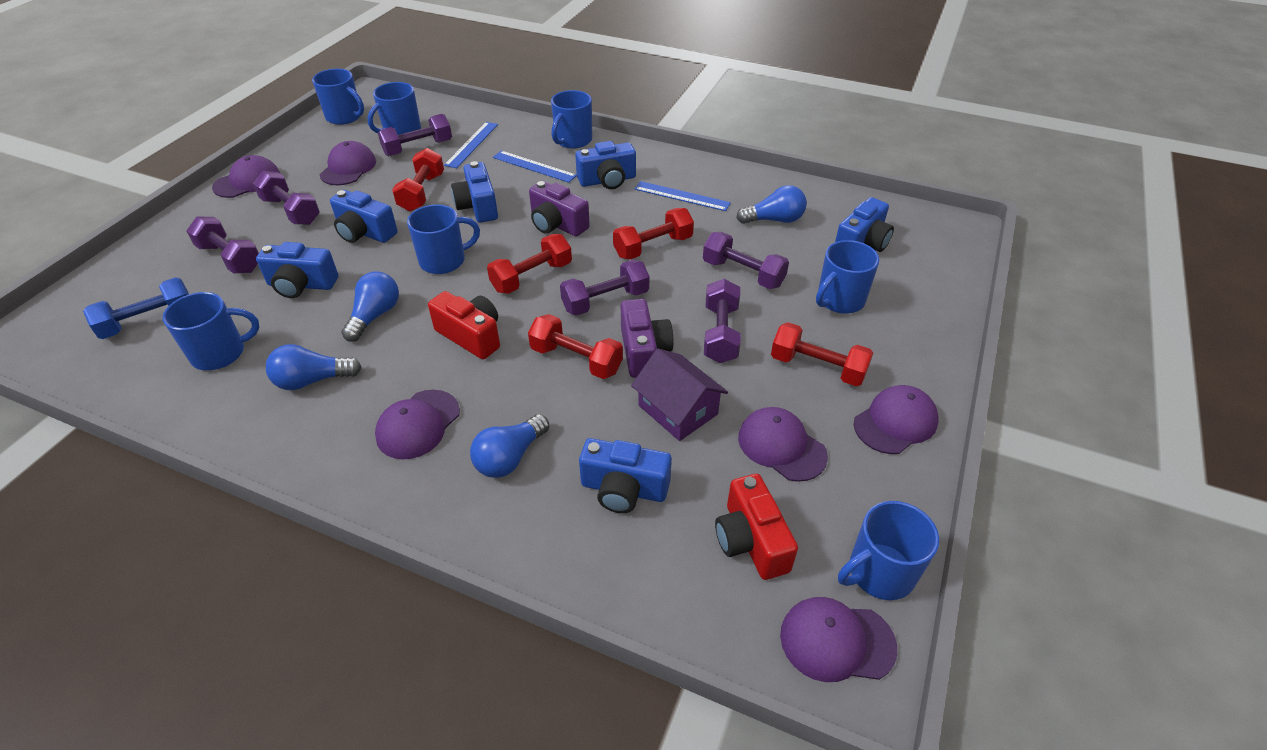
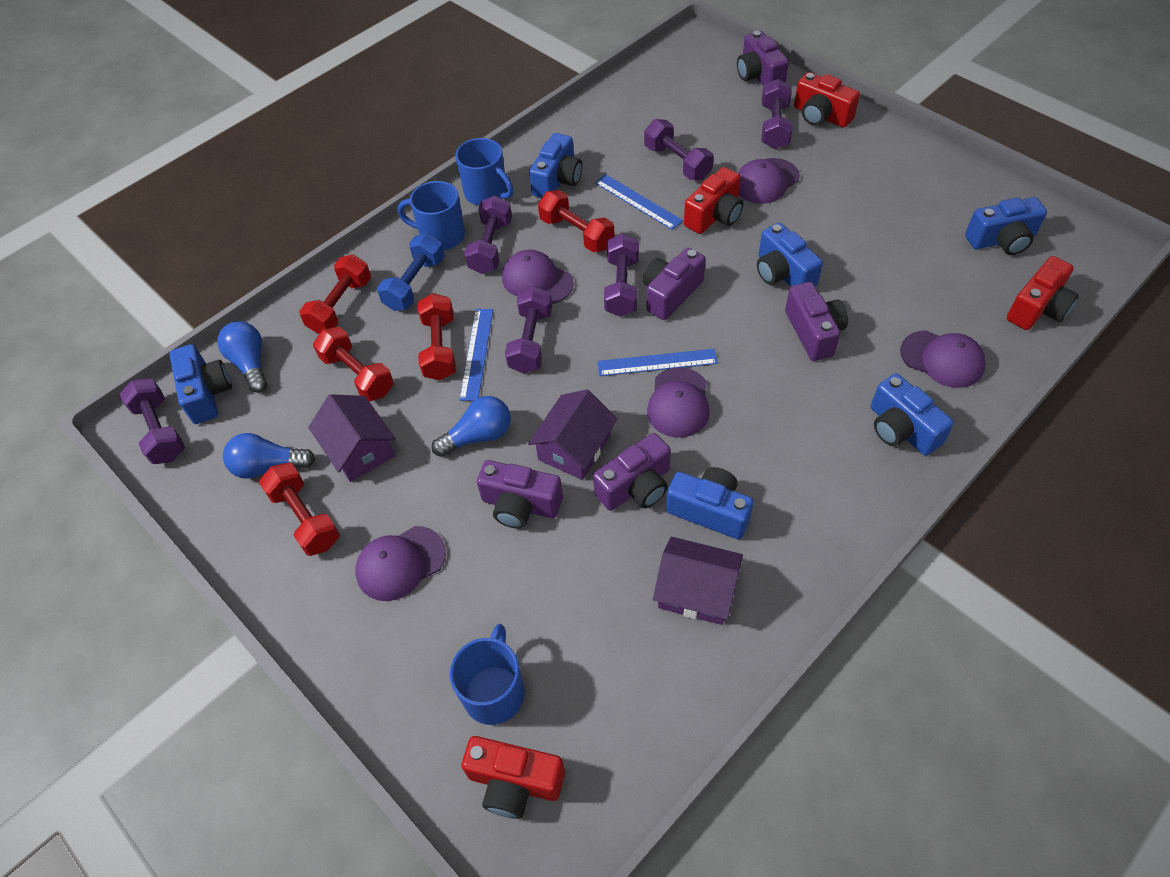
blue light bulb: 4 -> 3
blue mug: 7 -> 3
purple camera: 2 -> 5
purple cap: 6 -> 5
purple house: 1 -> 3
red camera: 2 -> 4

